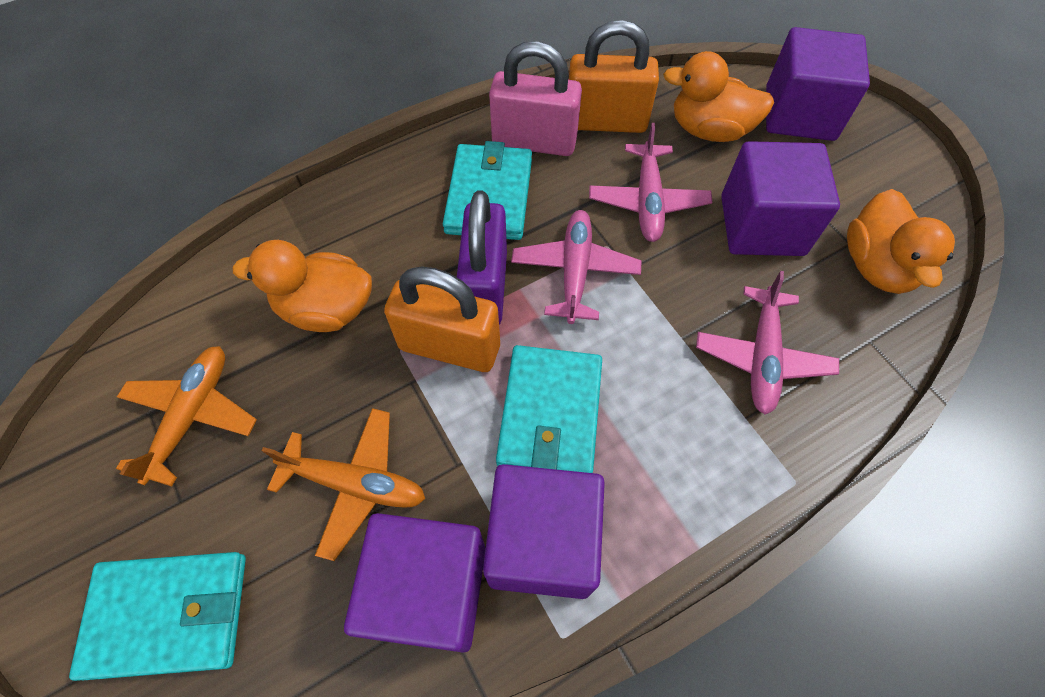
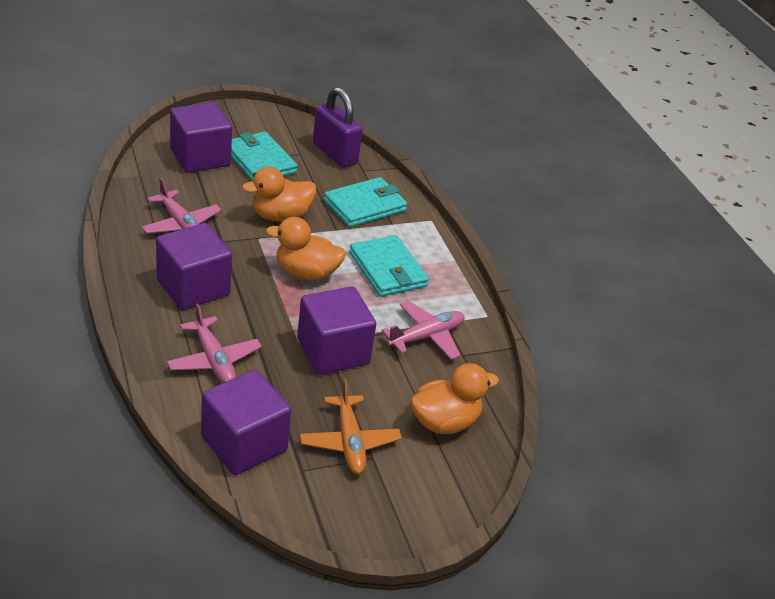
orange padlock: 2 -> 0
orange plane: 2 -> 1
pink padlock: 1 -> 0

